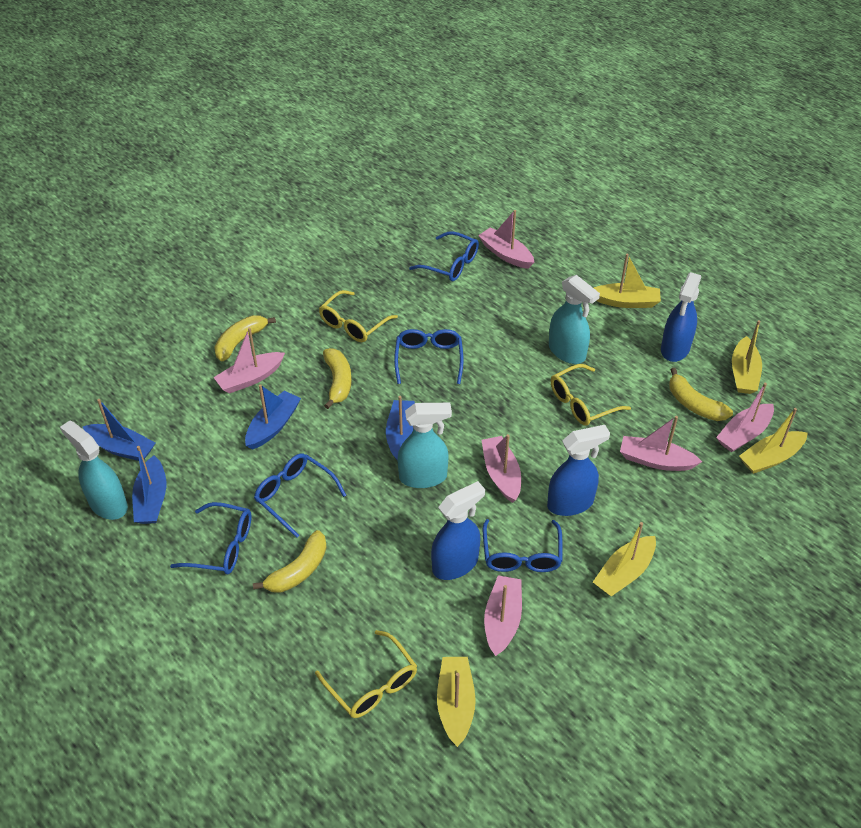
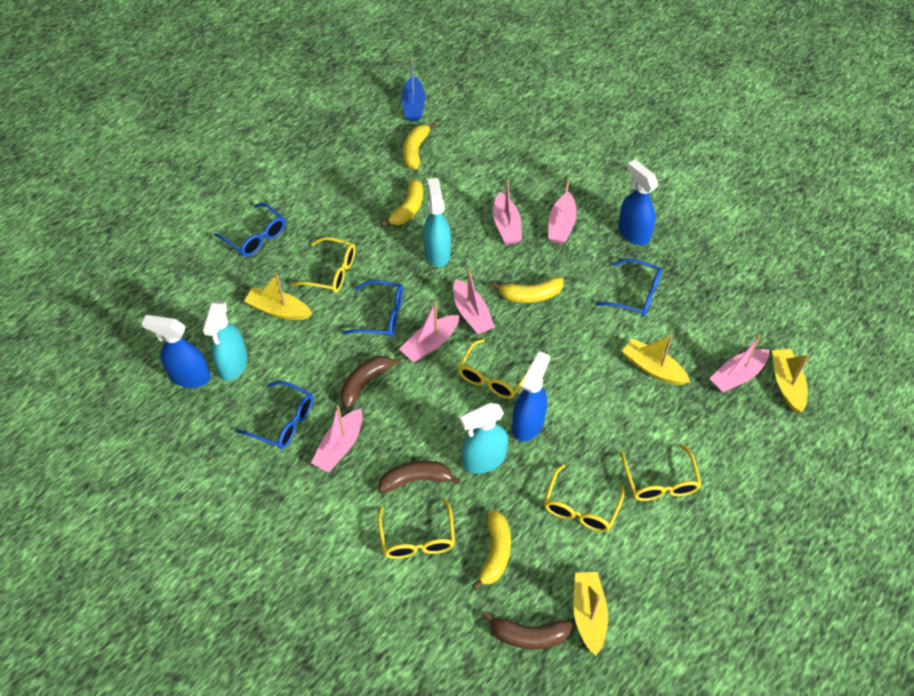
blue boat: 4 -> 1
blue glasses: 5 -> 4
brown banana: 0 -> 3
yellow boat: 5 -> 4
yellow glasses: 3 -> 5

